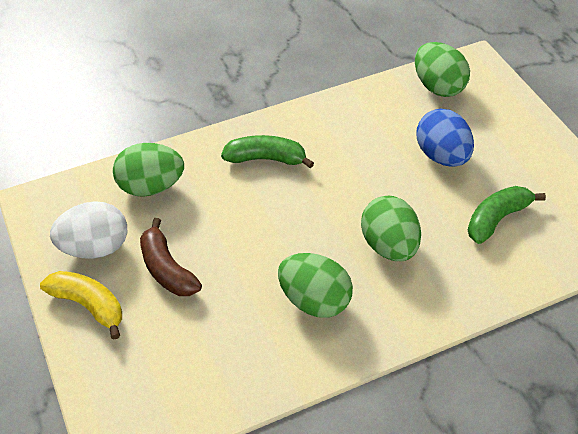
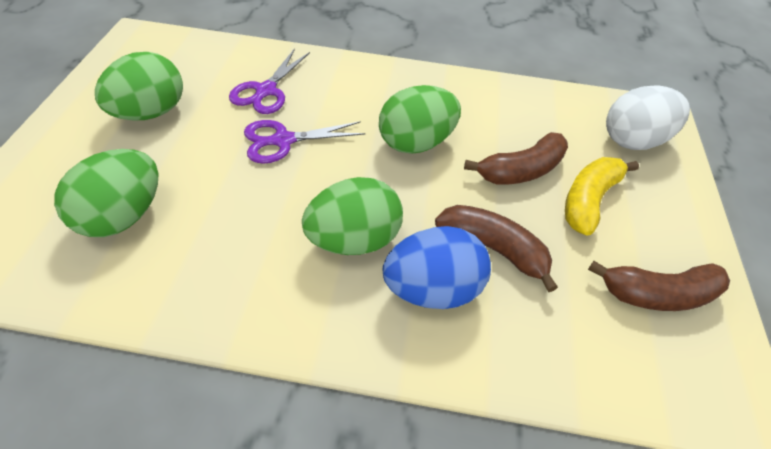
brown banana: 1 -> 3
green banana: 2 -> 0
purple scissors: 0 -> 2

